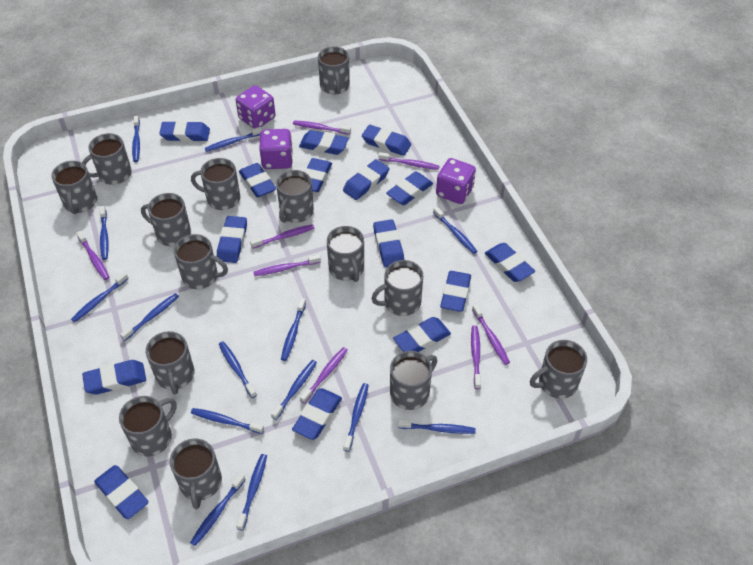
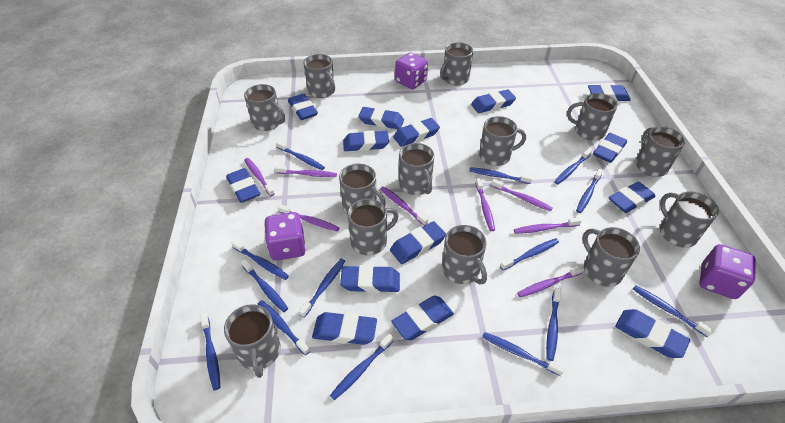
blue eraser: 15 -> 14
grey mug: 14 -> 13

